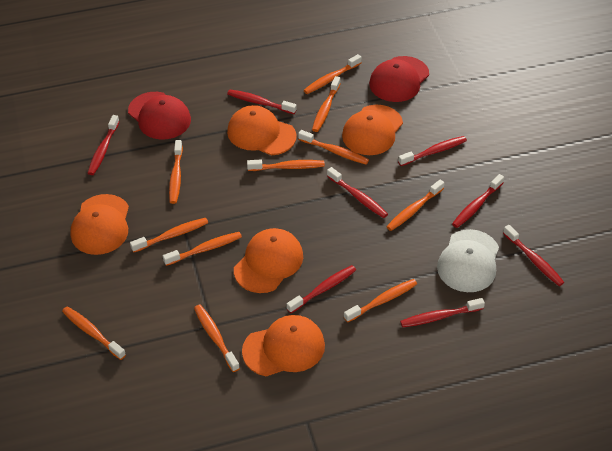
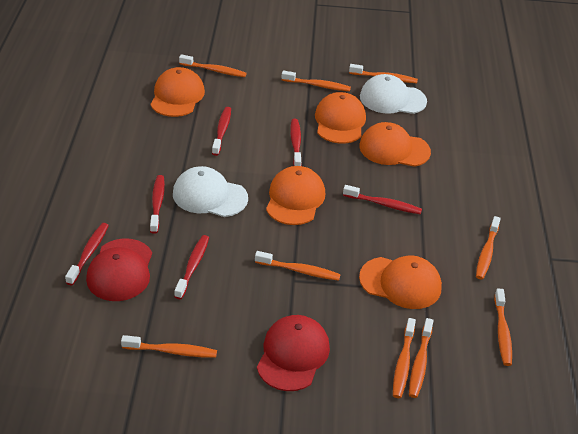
orange toothbrush: 11 -> 9
red toothbrush: 8 -> 6
white cap: 1 -> 2

